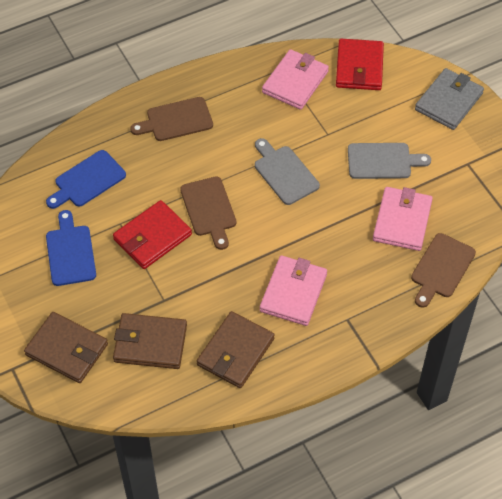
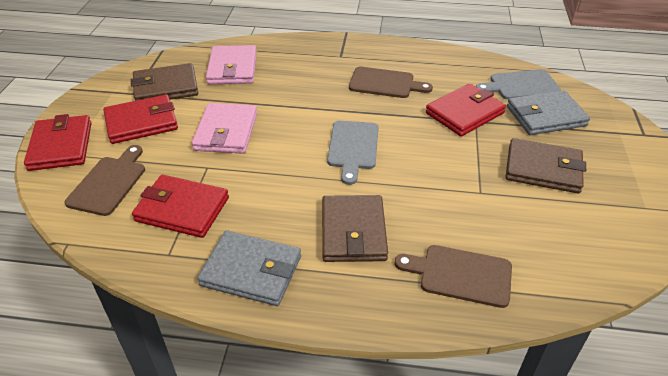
blue cutting board: 2 -> 0
grey wallet: 1 -> 2
pink wallet: 3 -> 2
red wallet: 2 -> 4

